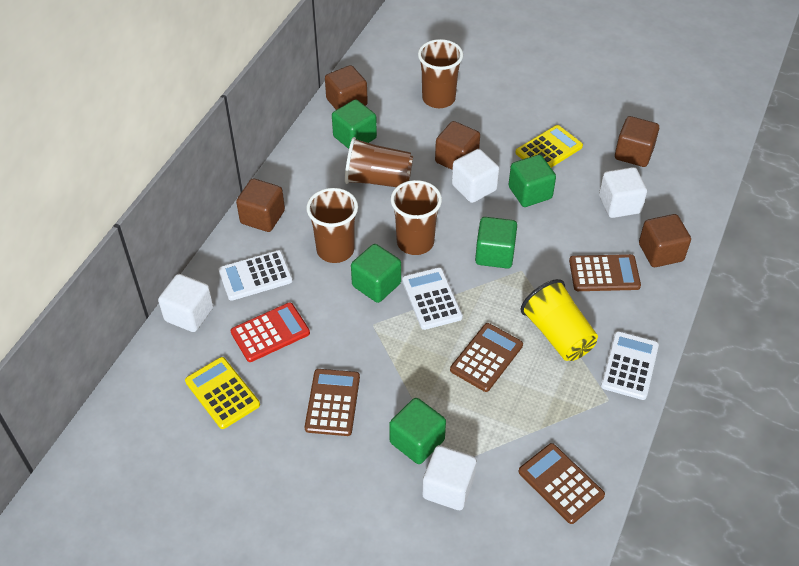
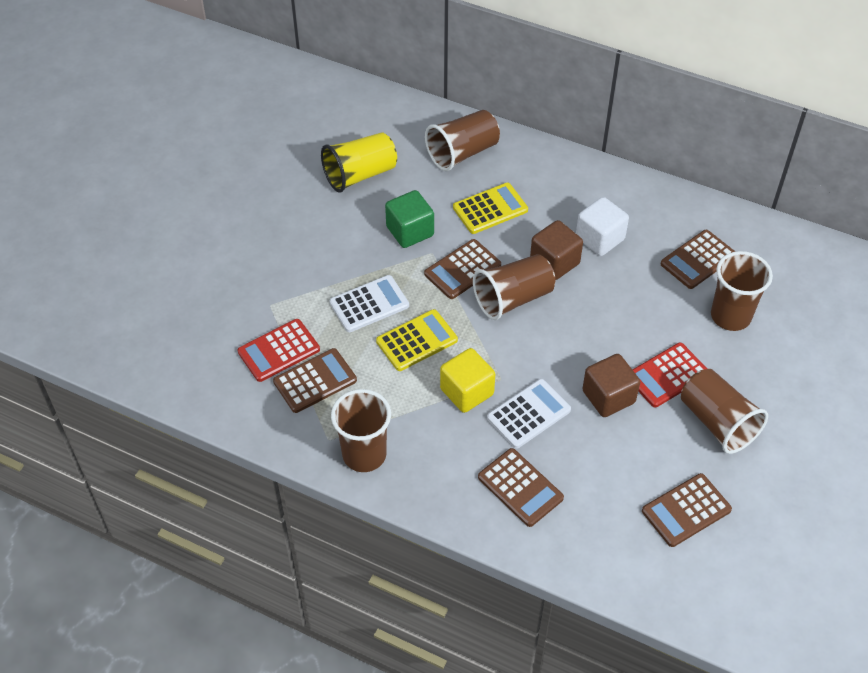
brown calculator: 4 -> 5
brown cube: 5 -> 2
brown cup: 4 -> 5
green cube: 5 -> 1
red calculator: 1 -> 2
white calculator: 3 -> 2
white cube: 4 -> 1
yellow cube: 0 -> 1

